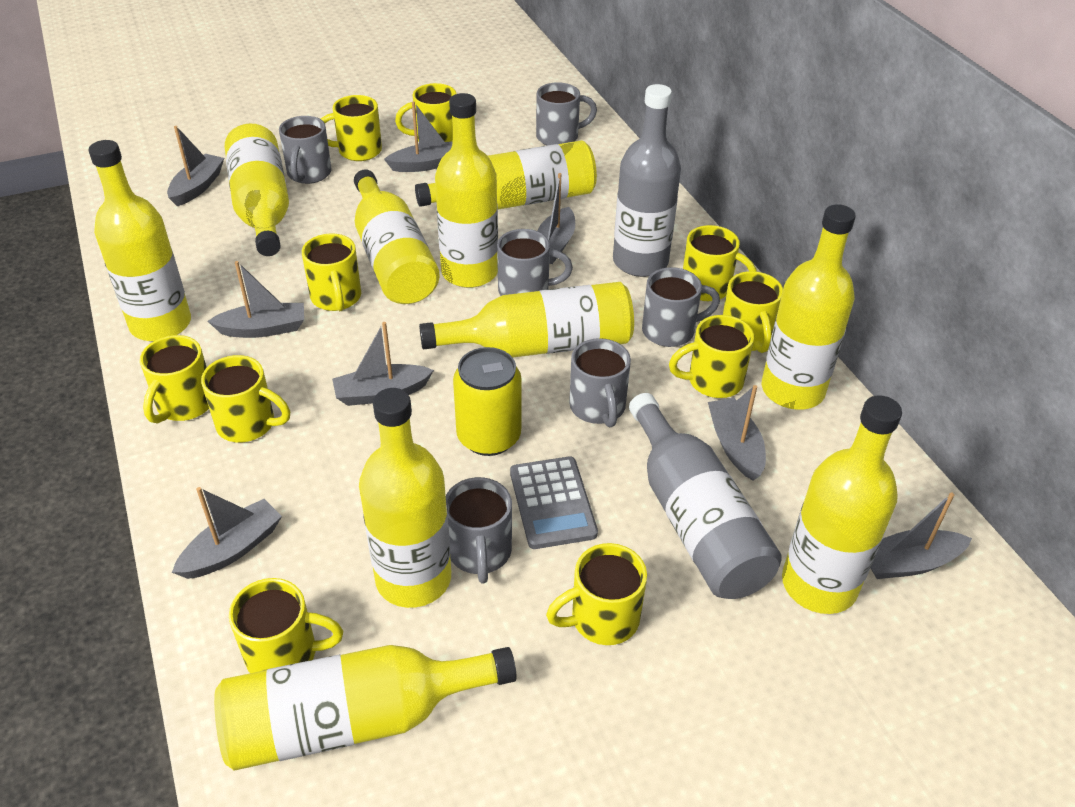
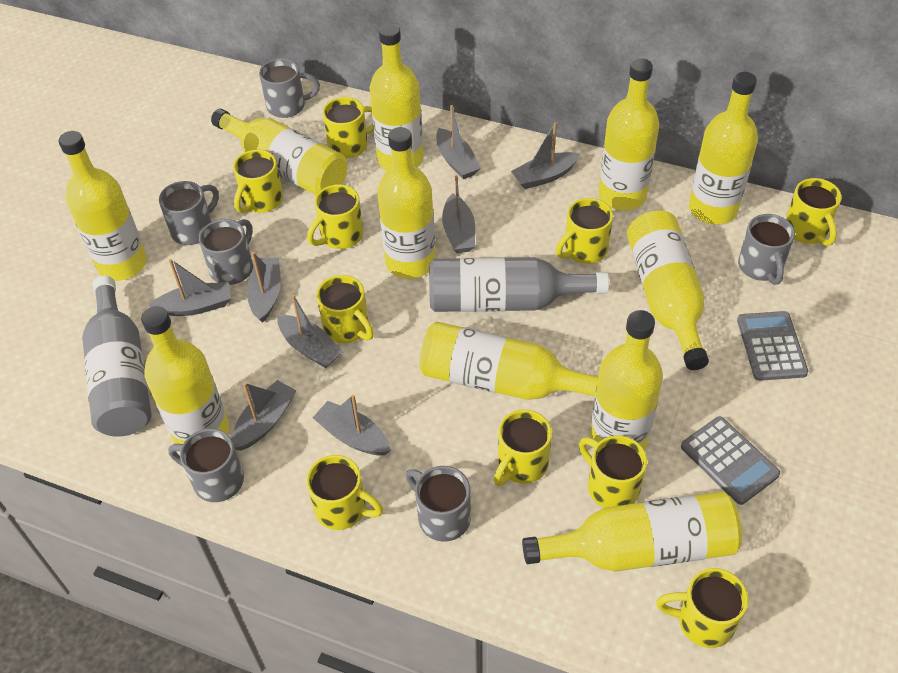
grey calculator: 1 -> 2
yellow bottle: 10 -> 11
yellow can: 1 -> 0

